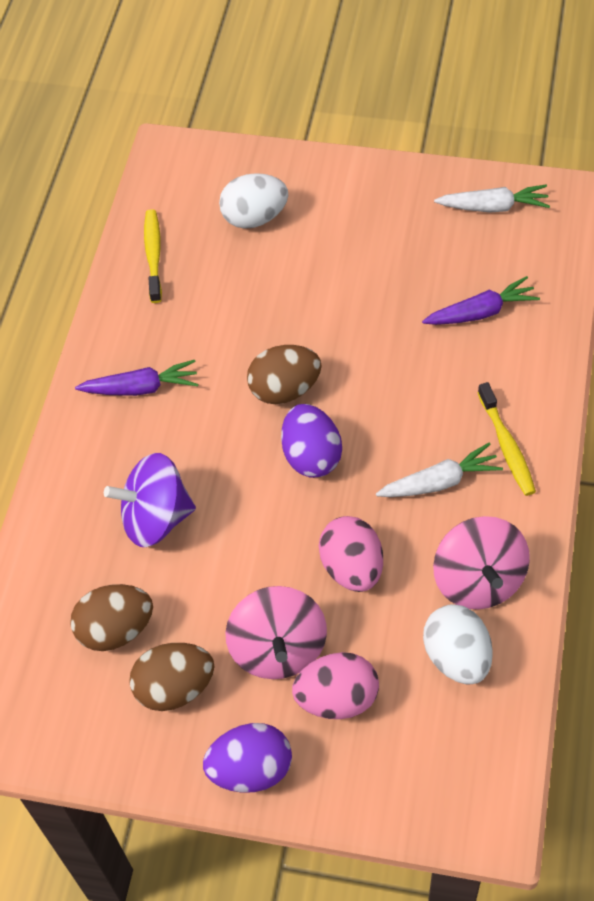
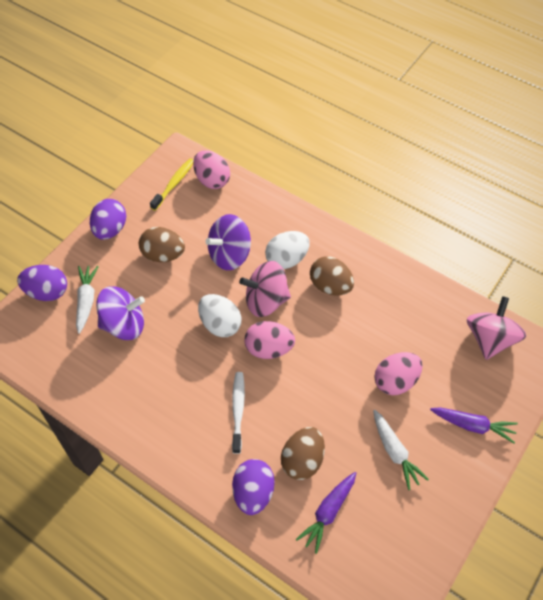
pink egg: 2 -> 3
purple egg: 2 -> 3
purple spinning top: 1 -> 2
white toothbrush: 0 -> 1
yellow toothbrush: 2 -> 1

